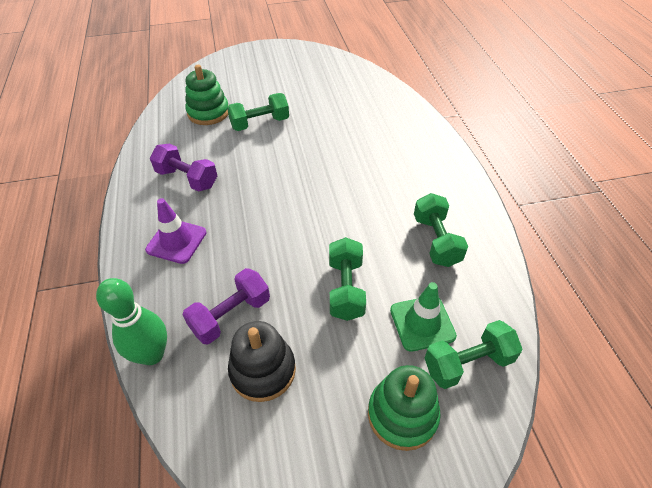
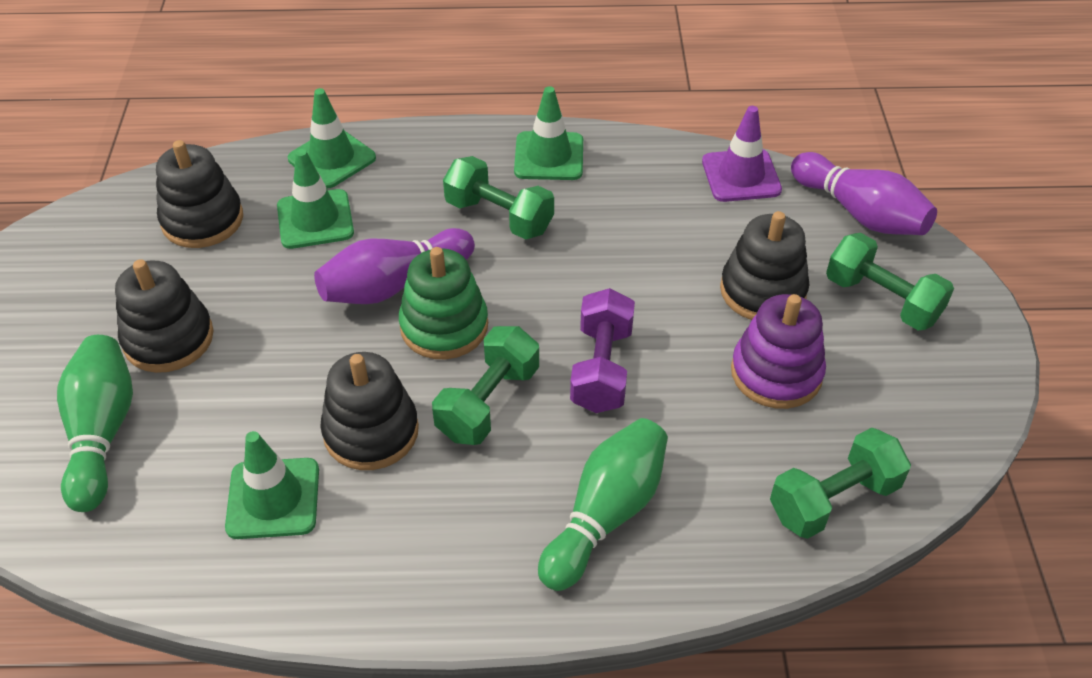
black stacking toy: 1 -> 4
green bowling pin: 1 -> 2
green stacking toy: 2 -> 1
green traffic cone: 1 -> 4
purple bowling pin: 0 -> 2
purple dumbbell: 2 -> 1
purple stacking toy: 0 -> 1

